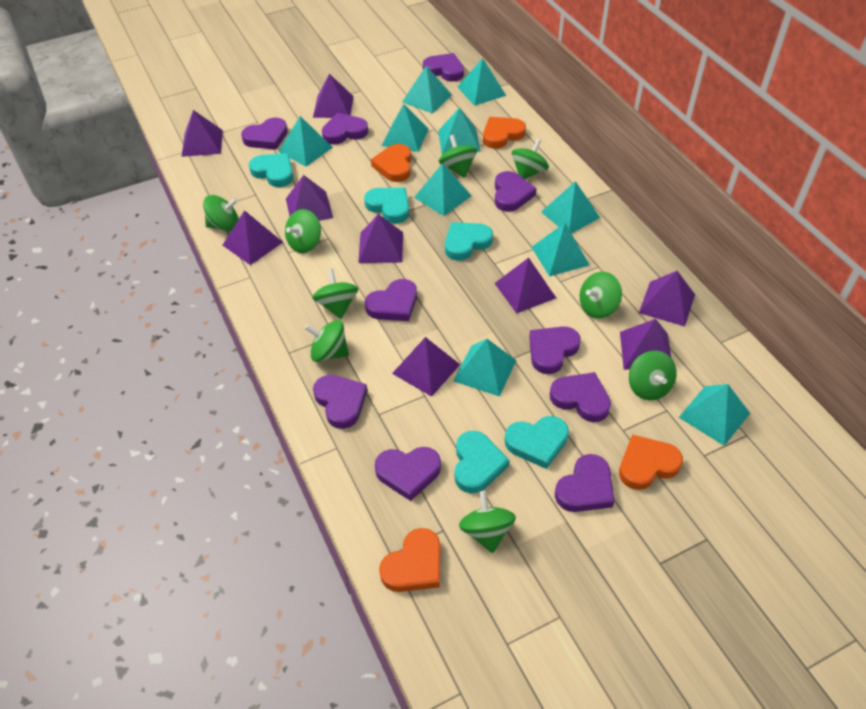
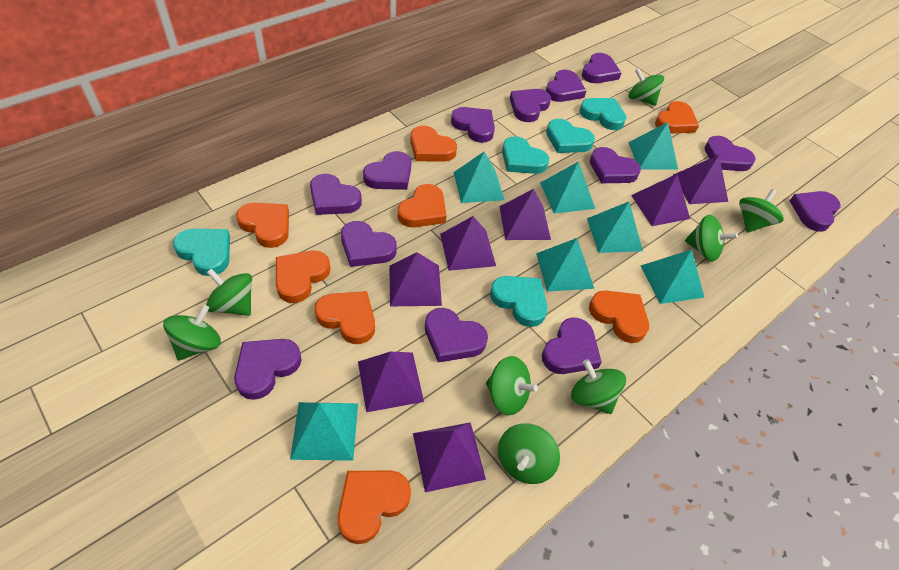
green spinning top: 9 -> 8
orange heart: 4 -> 8
purple heart: 10 -> 13
purple pyramid: 9 -> 7
turquoise pyramid: 10 -> 7

